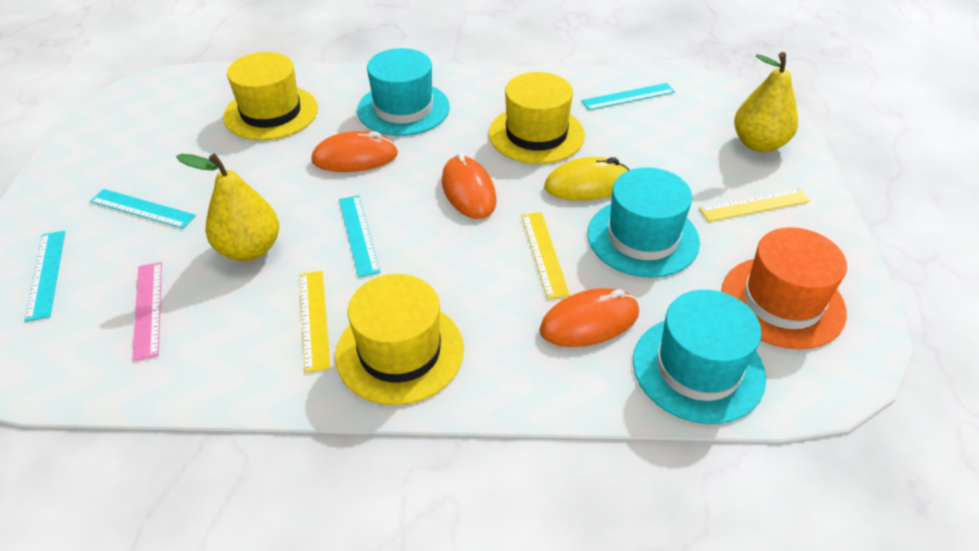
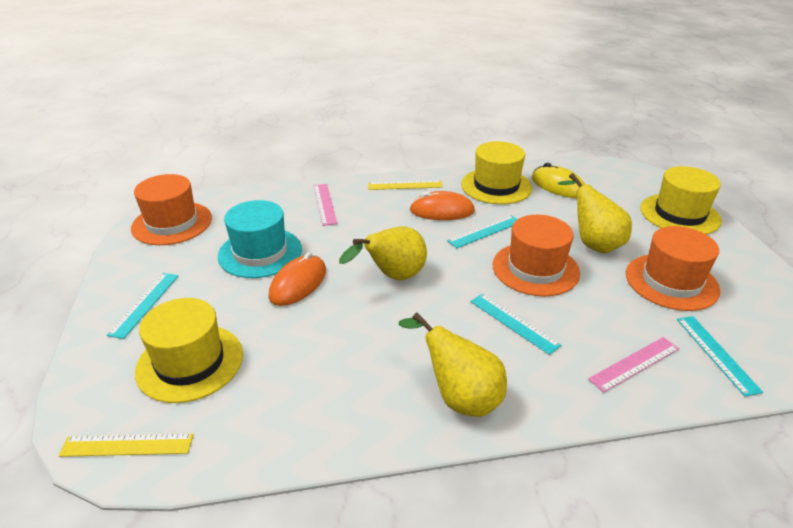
orange hat: 1 -> 3
orange mouse: 3 -> 2
pink ruler: 1 -> 2
turquoise hat: 3 -> 1
yellow pear: 2 -> 3
yellow ruler: 3 -> 2

